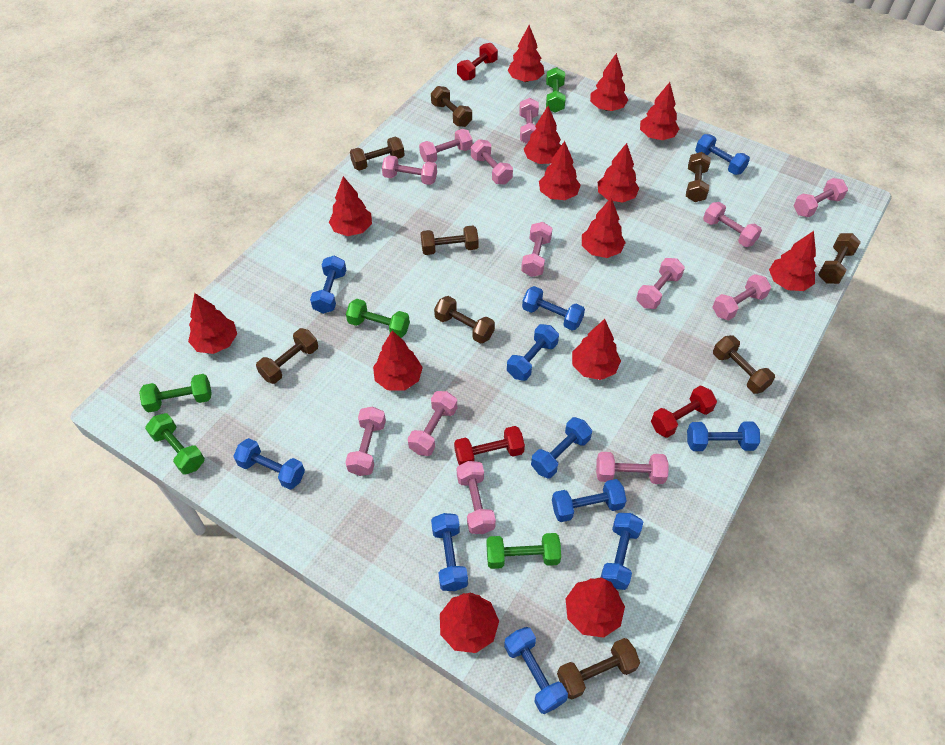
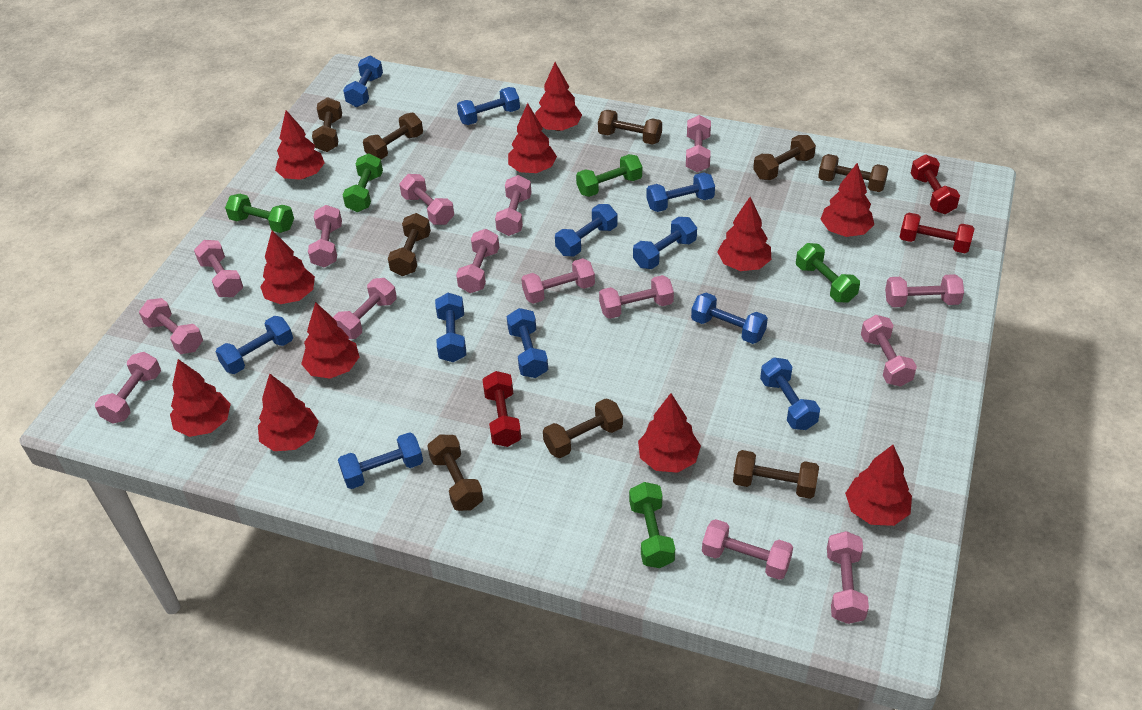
pink dumbbell: 13 -> 15
red tree: 14 -> 11

